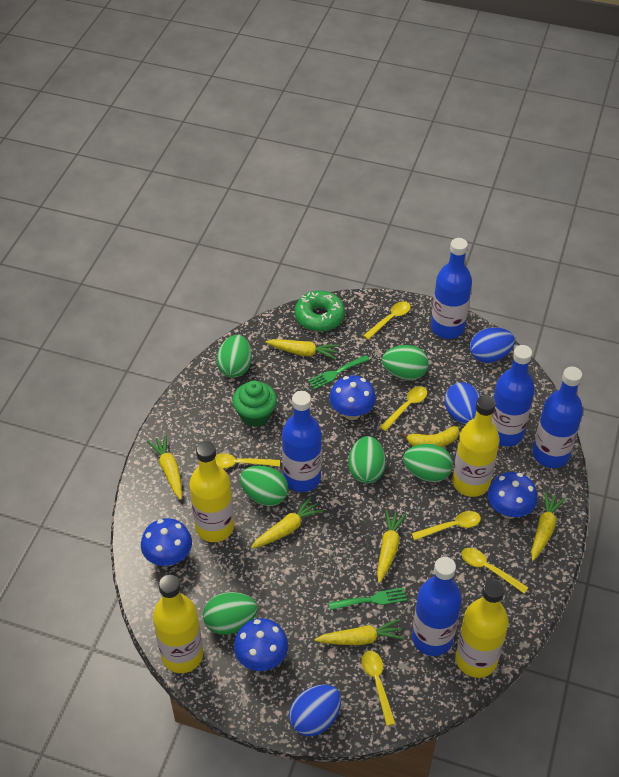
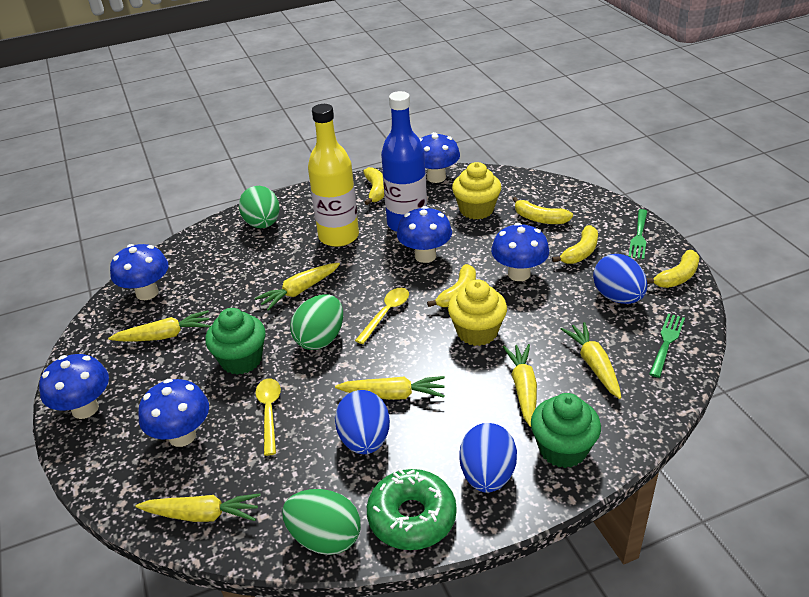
blue bottle: 5 -> 1
blue mushroom: 4 -> 6
green cupcake: 1 -> 2
green egg: 6 -> 3
yellow banana: 1 -> 5
yellow bottle: 4 -> 1
yellow cupcake: 0 -> 2
yellow spoon: 6 -> 2

